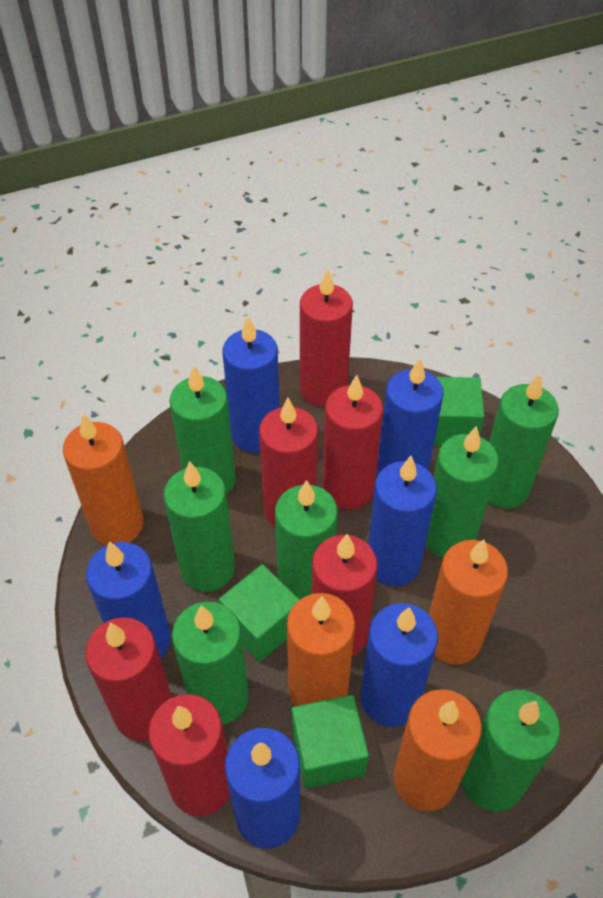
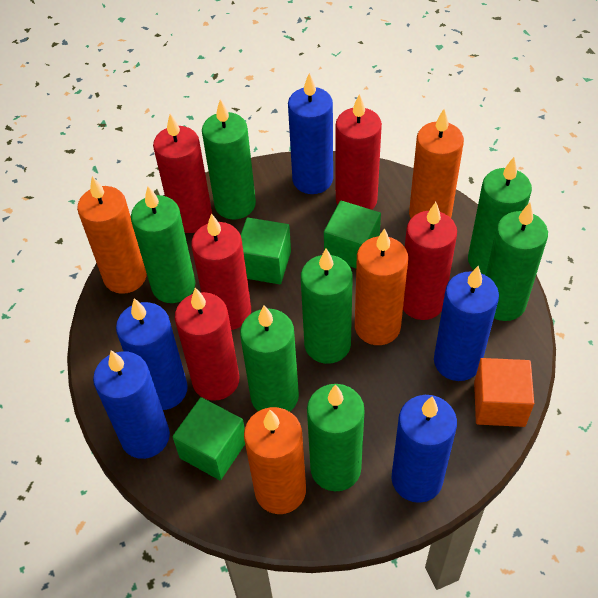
blue candle: 6 -> 5
orange cube: 0 -> 1
red candle: 6 -> 5

